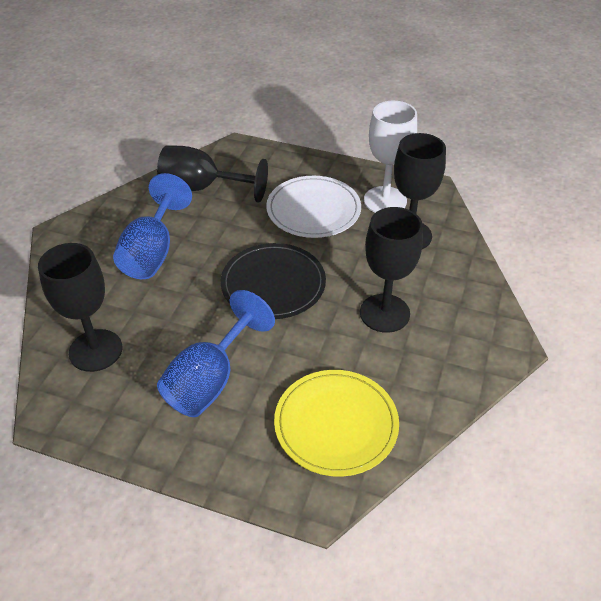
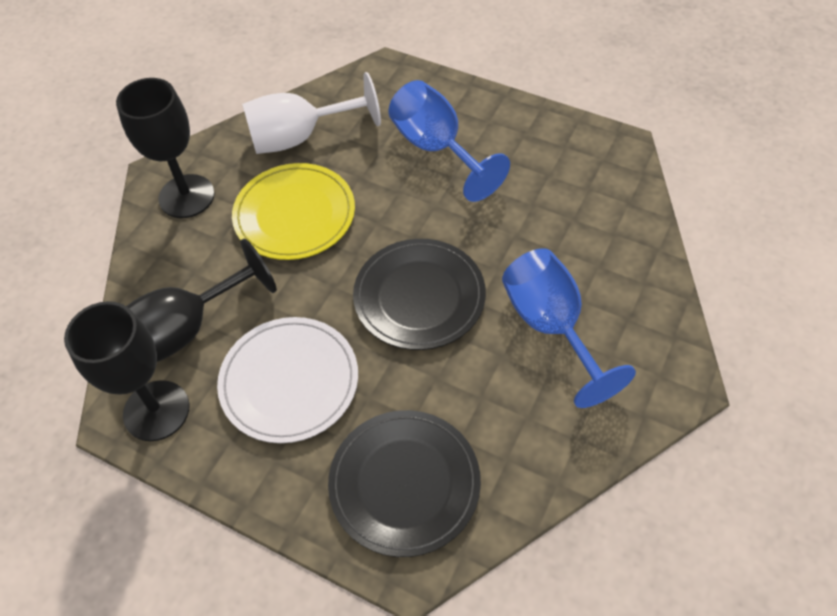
black goblet: 4 -> 3
black plate: 1 -> 2

